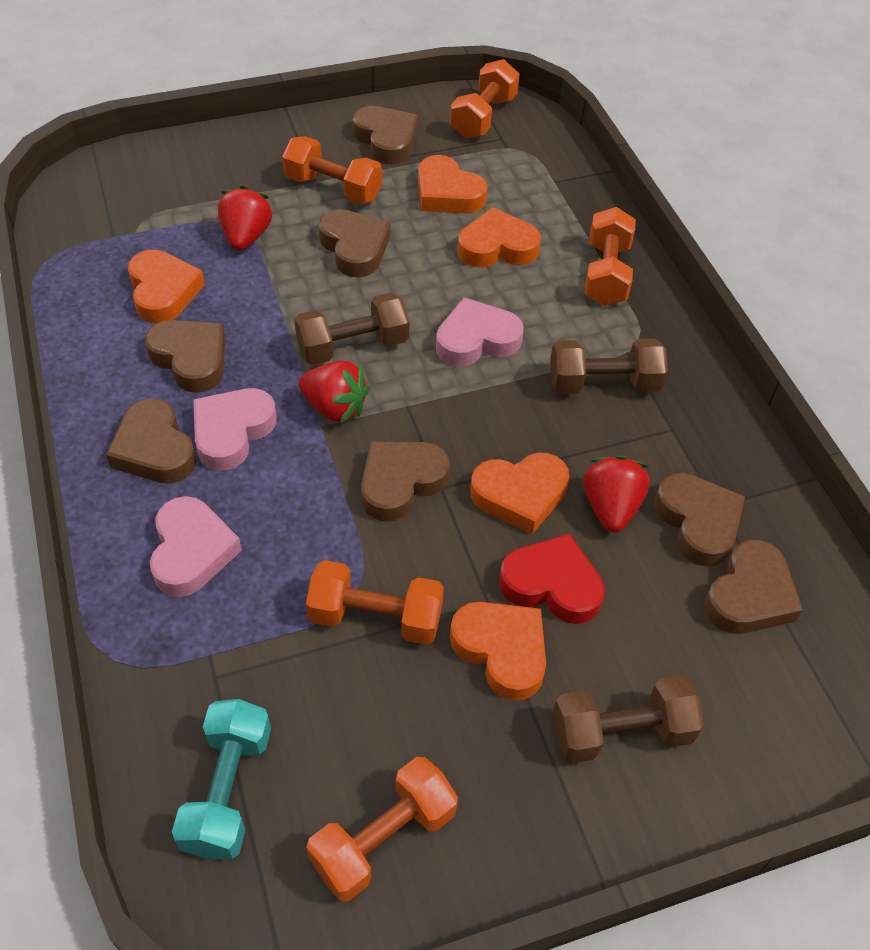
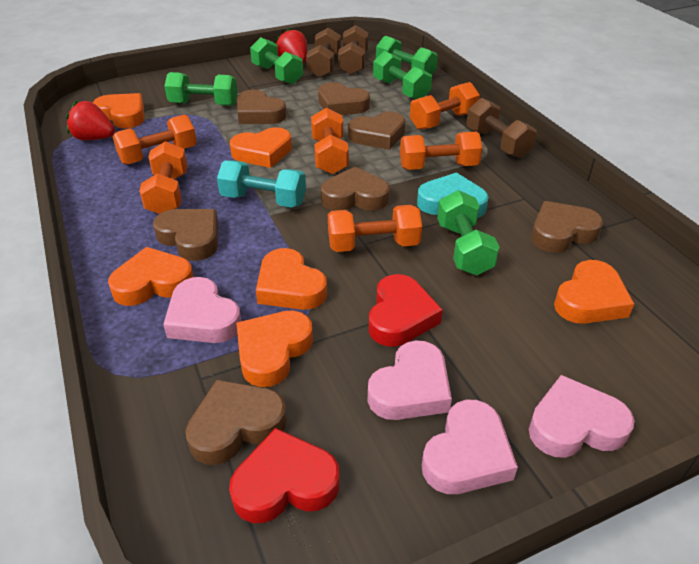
green dumbbell: 0 -> 5
orange dumbbell: 5 -> 6
orange heart: 5 -> 6
pink heart: 3 -> 4
red heart: 1 -> 2
red strawberry: 3 -> 2
turquoise heart: 0 -> 1

